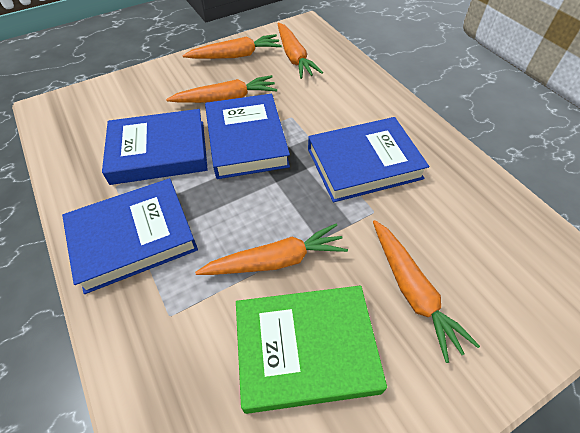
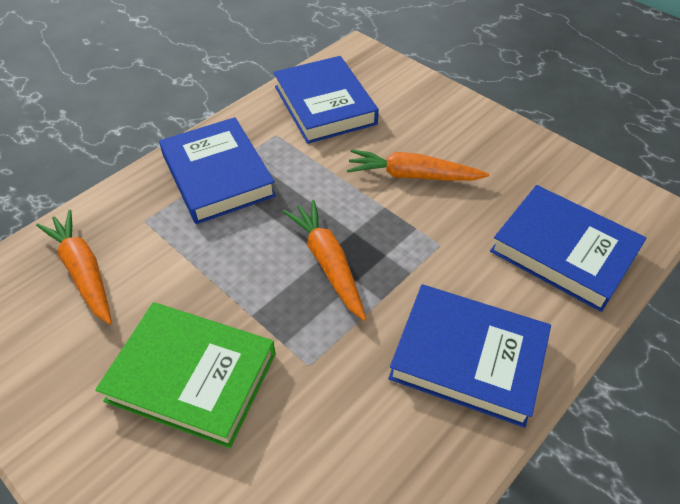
orange carrot: 5 -> 3

